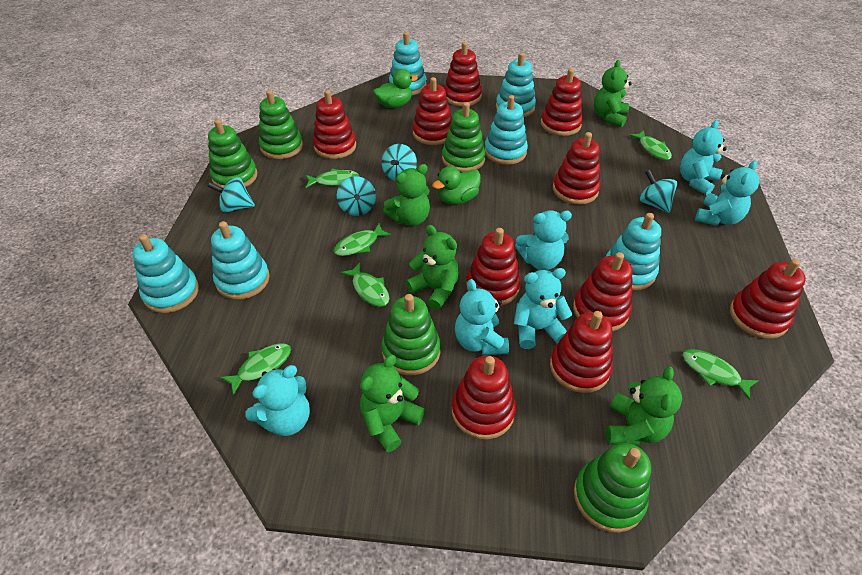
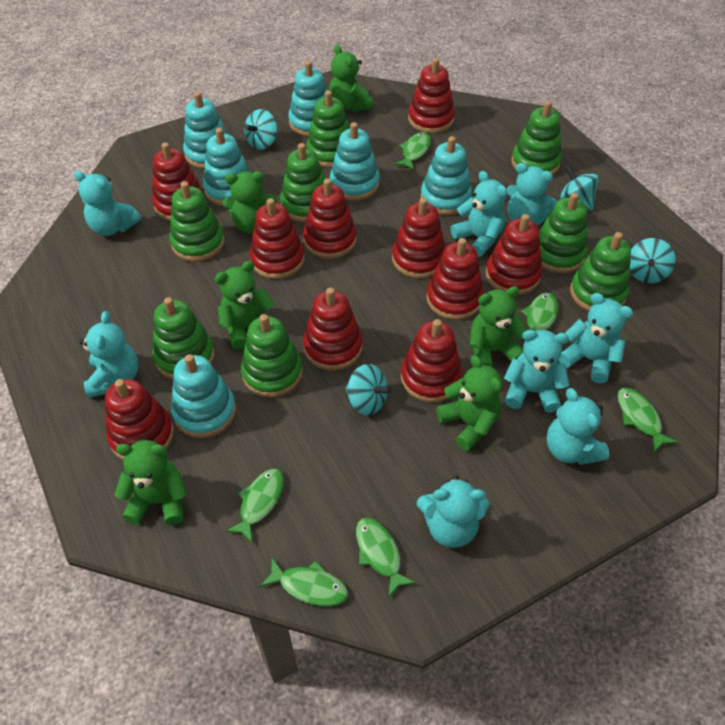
green duck: 2 -> 0
green stacking toy: 5 -> 8
green teddy bear: 5 -> 6
turquoise teddy bear: 6 -> 8

